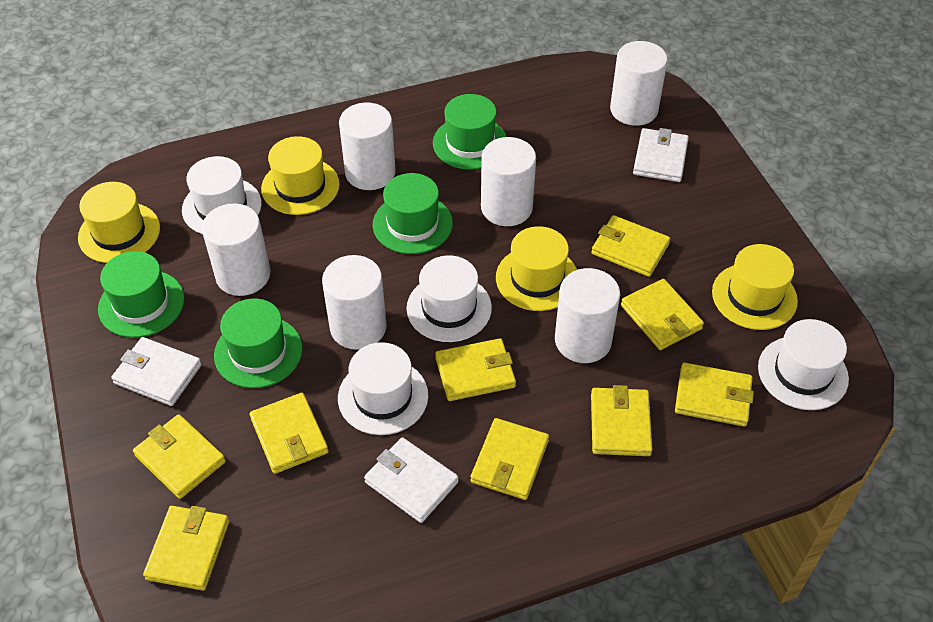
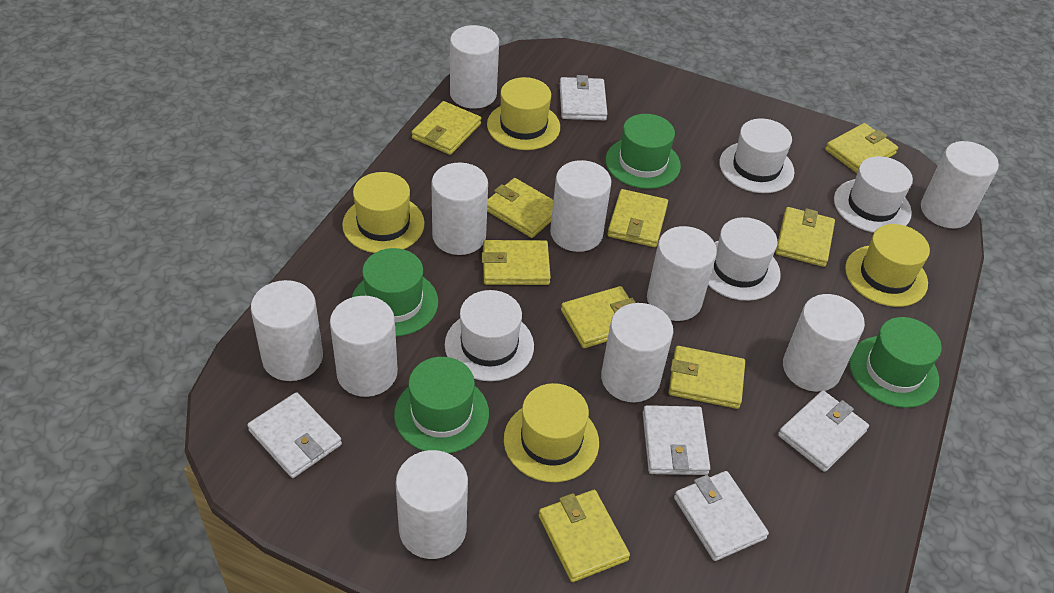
white cylinder: 6 -> 10
white wallet: 3 -> 5

